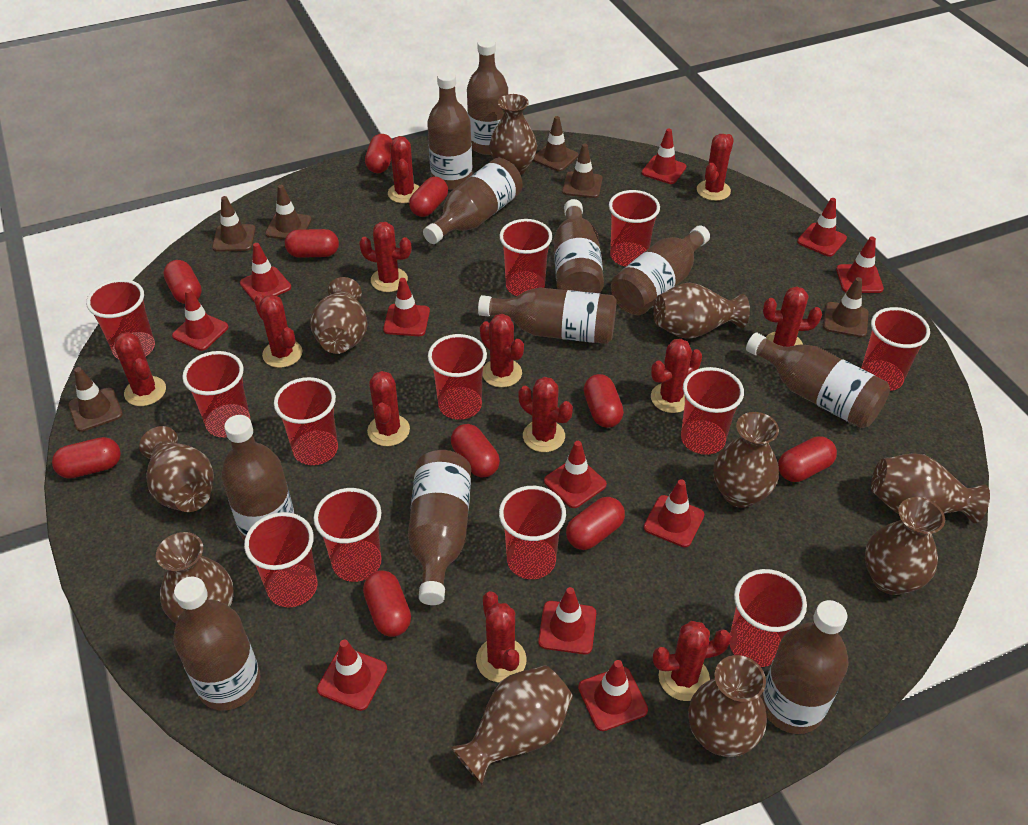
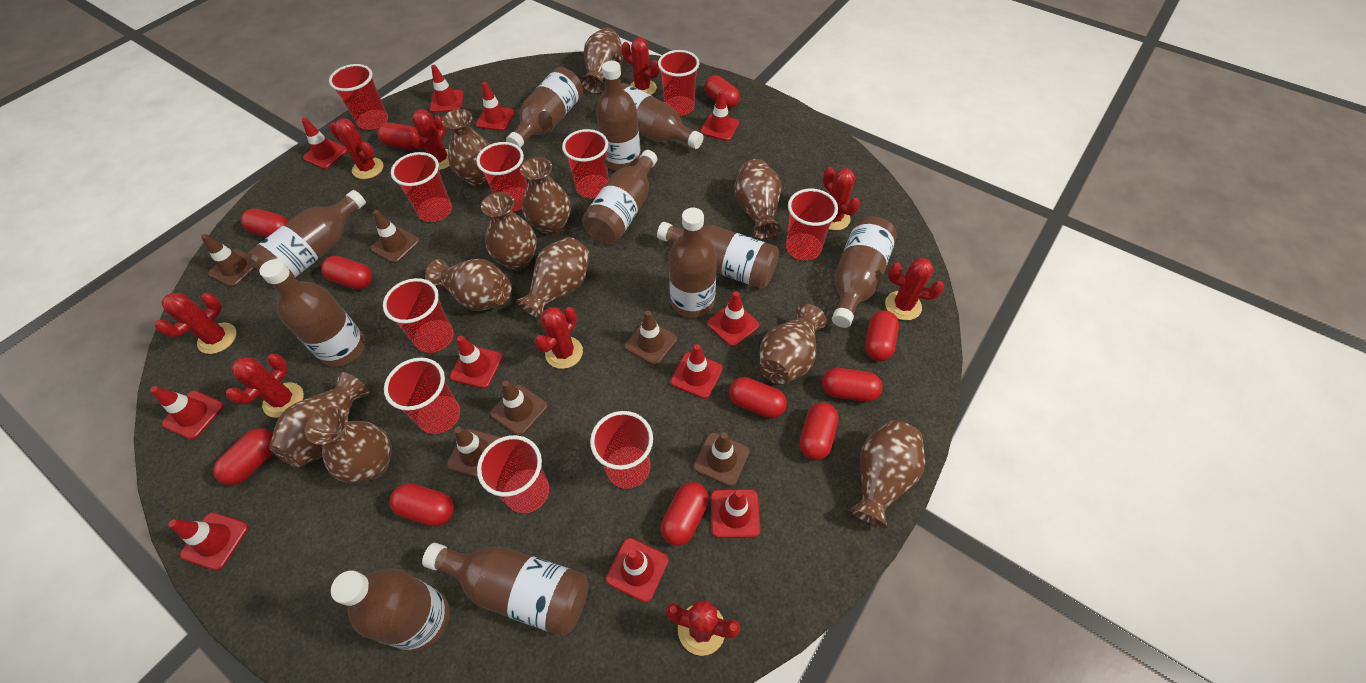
brown vase: 10 -> 11
red cactus: 12 -> 9
red capsule: 10 -> 11
red cup: 12 -> 10

